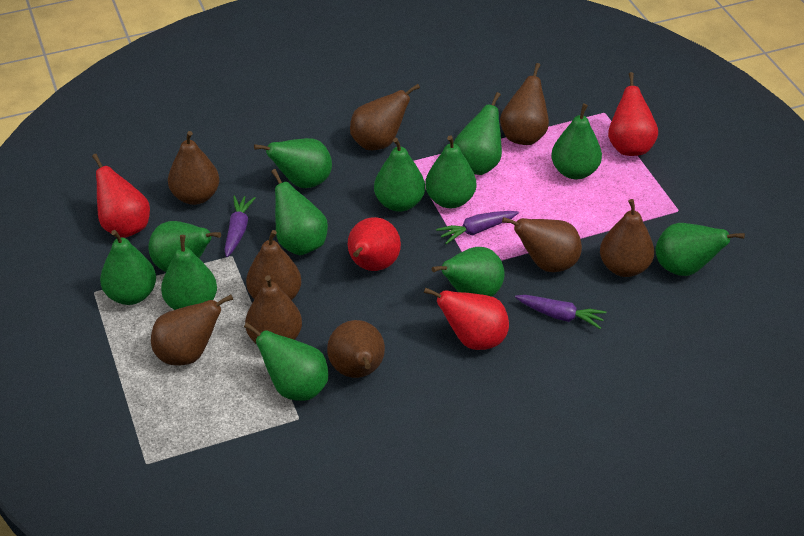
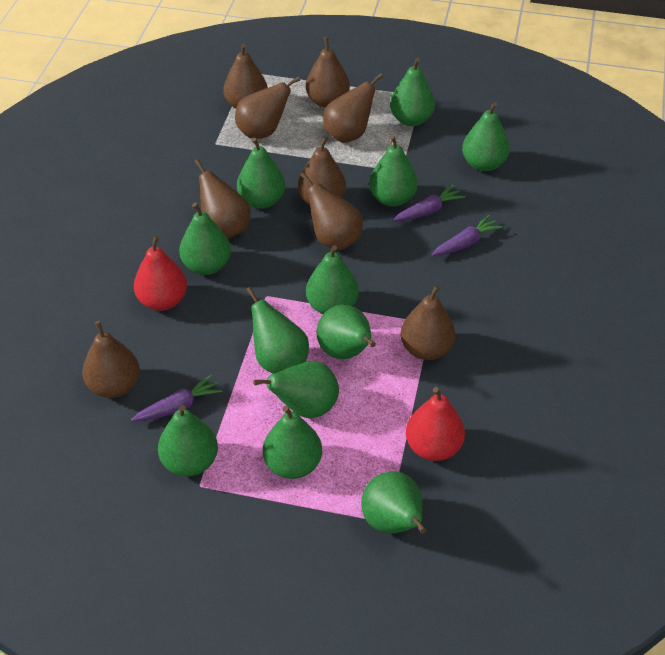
red pear: 4 -> 2

